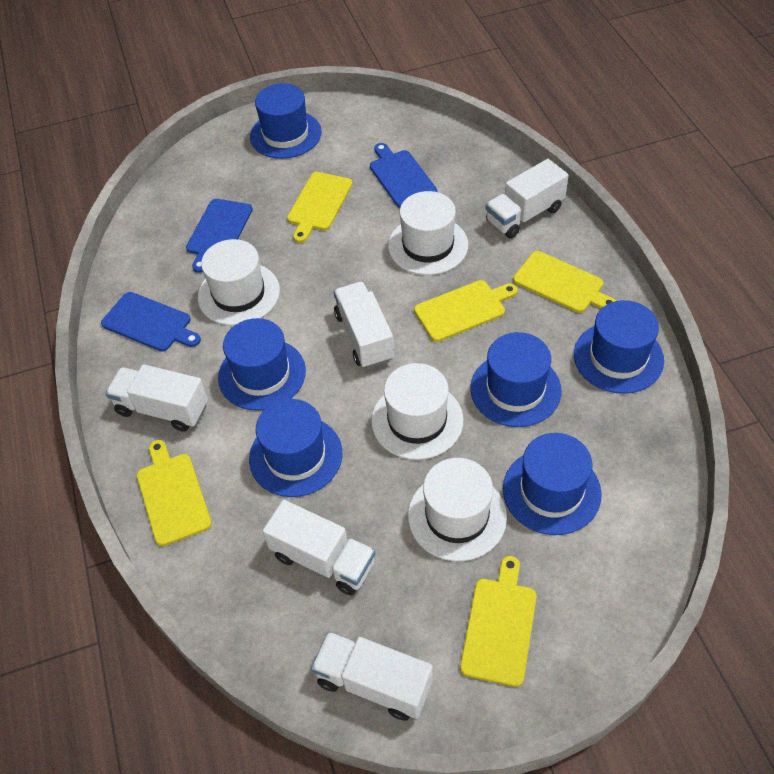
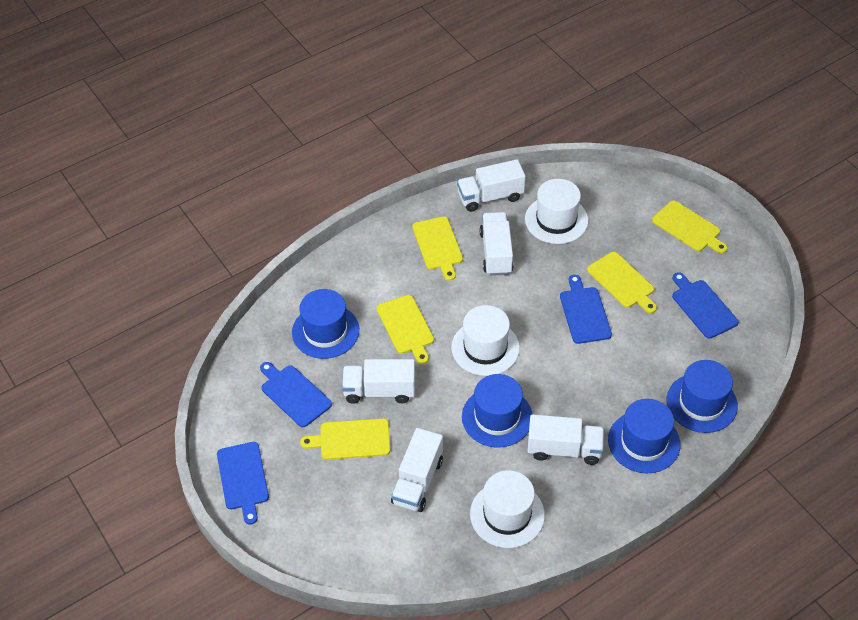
blue cutting board: 3 -> 4
blue hat: 6 -> 4
white hat: 4 -> 3

